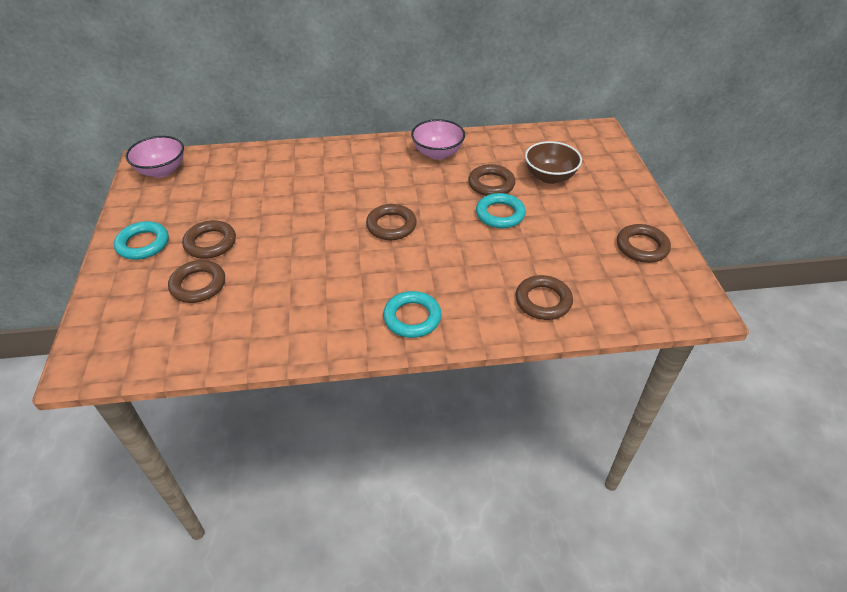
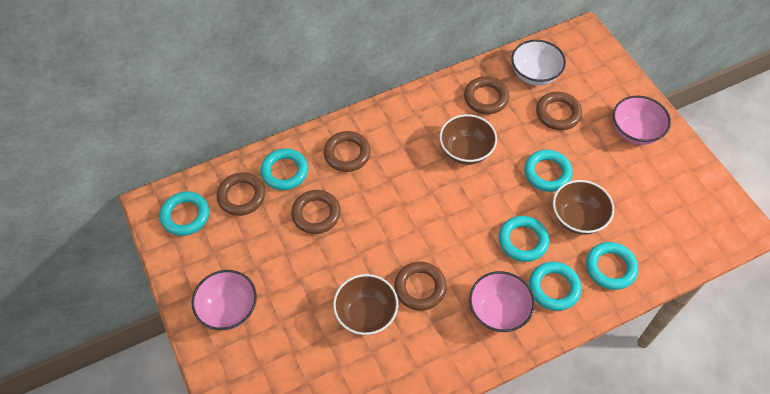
brown bowl: 1 -> 3
pink bowl: 2 -> 3
turquoise ring: 3 -> 6
white bowl: 0 -> 1

